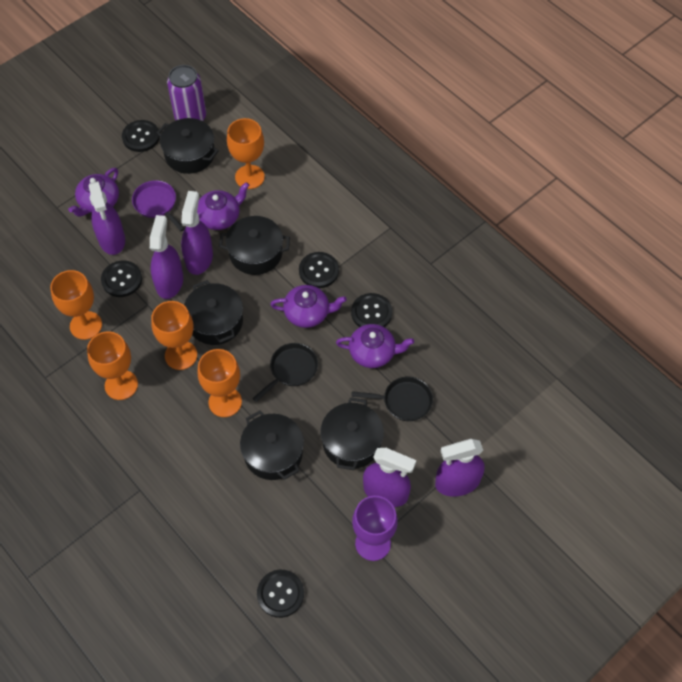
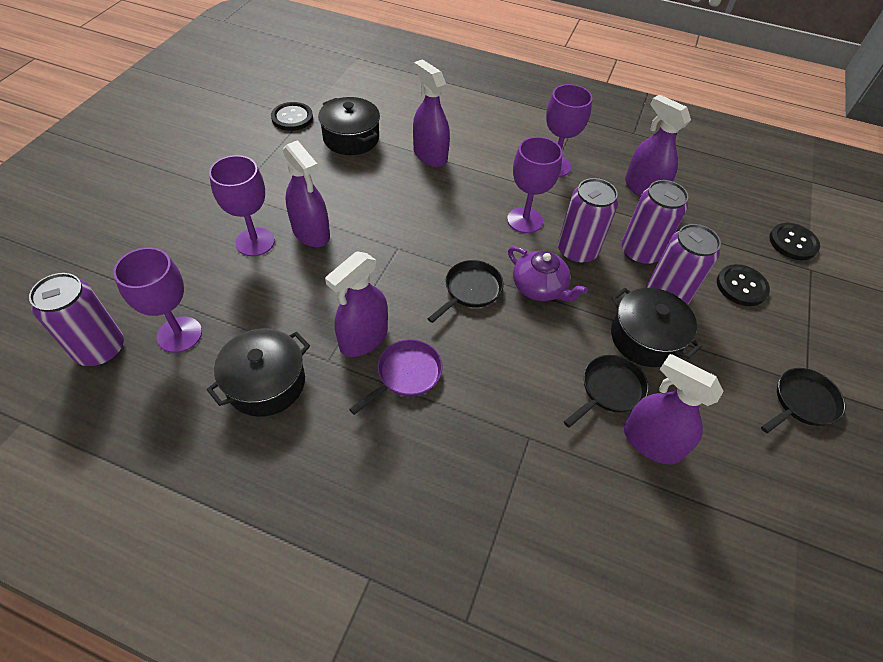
black button: 5 -> 3
black pan: 2 -> 3
black pot: 5 -> 3
orange goblet: 5 -> 0
purple can: 1 -> 4
purple goblet: 1 -> 4
purple teapot: 4 -> 1

